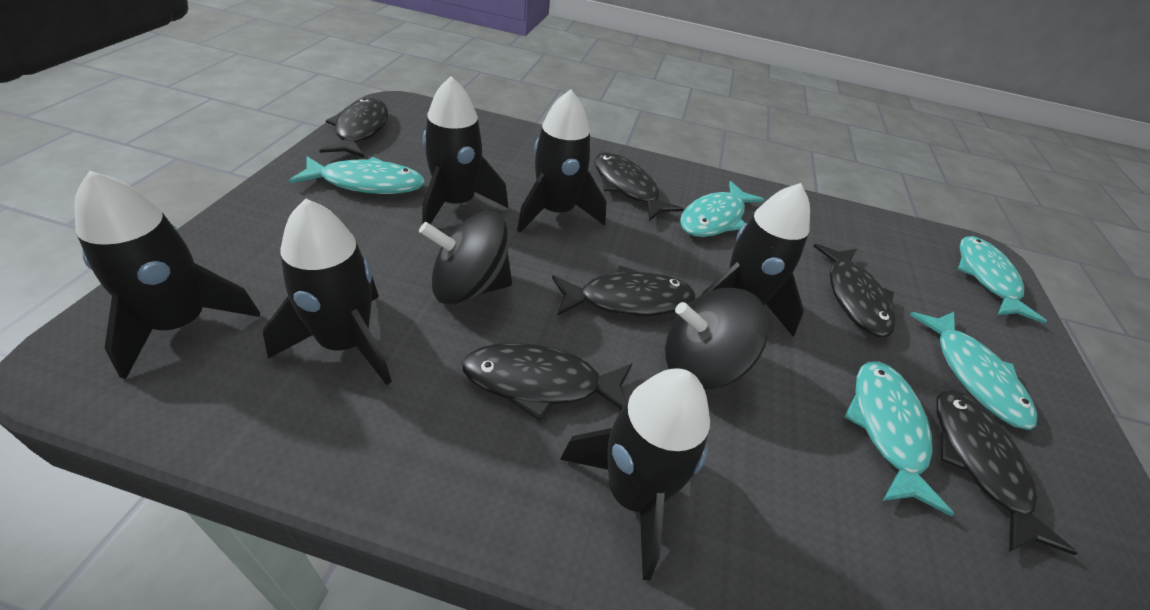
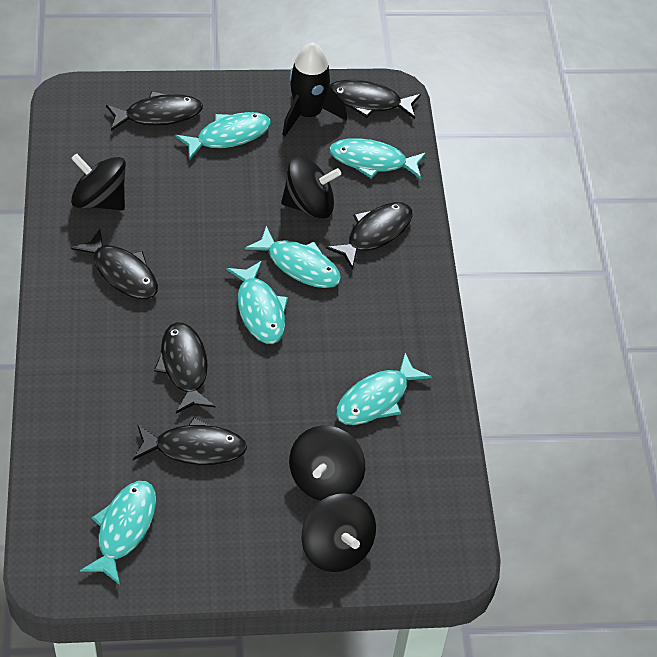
black rocket: 6 -> 1
black spinning top: 2 -> 4
turquoise fish: 5 -> 6

